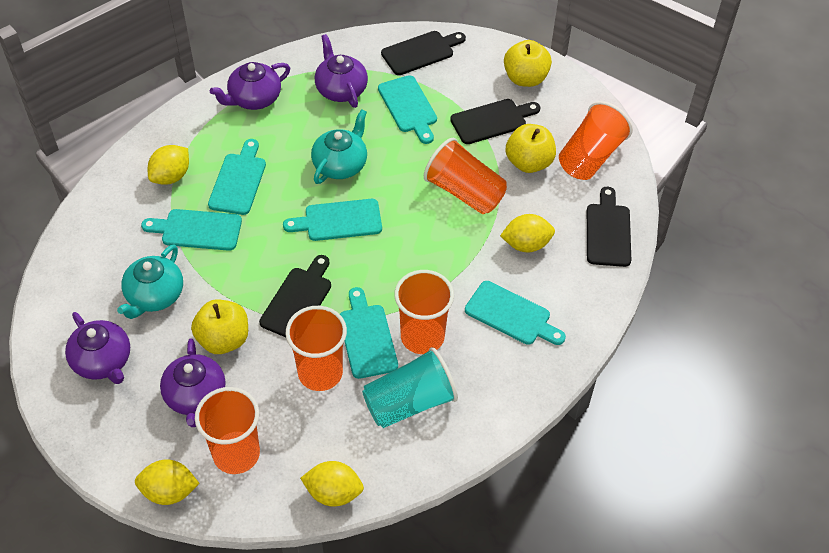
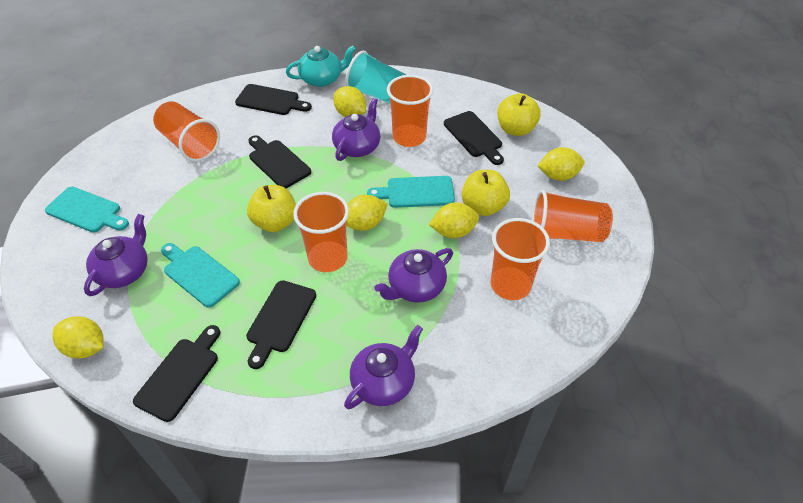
black cutting board: 4 -> 5
turquoise cutting board: 6 -> 3
turquoise teapot: 2 -> 1
yellow lemon: 4 -> 5

